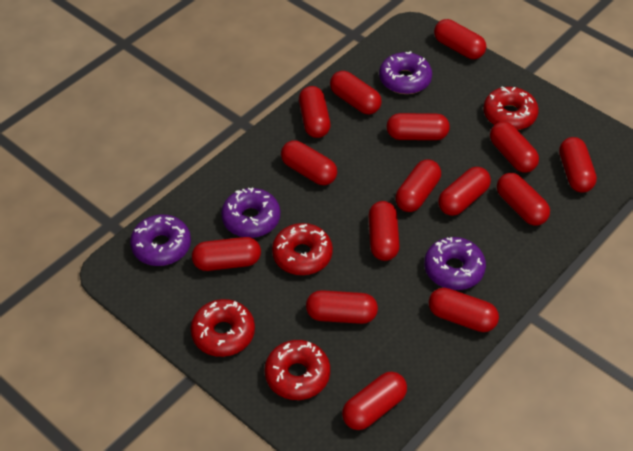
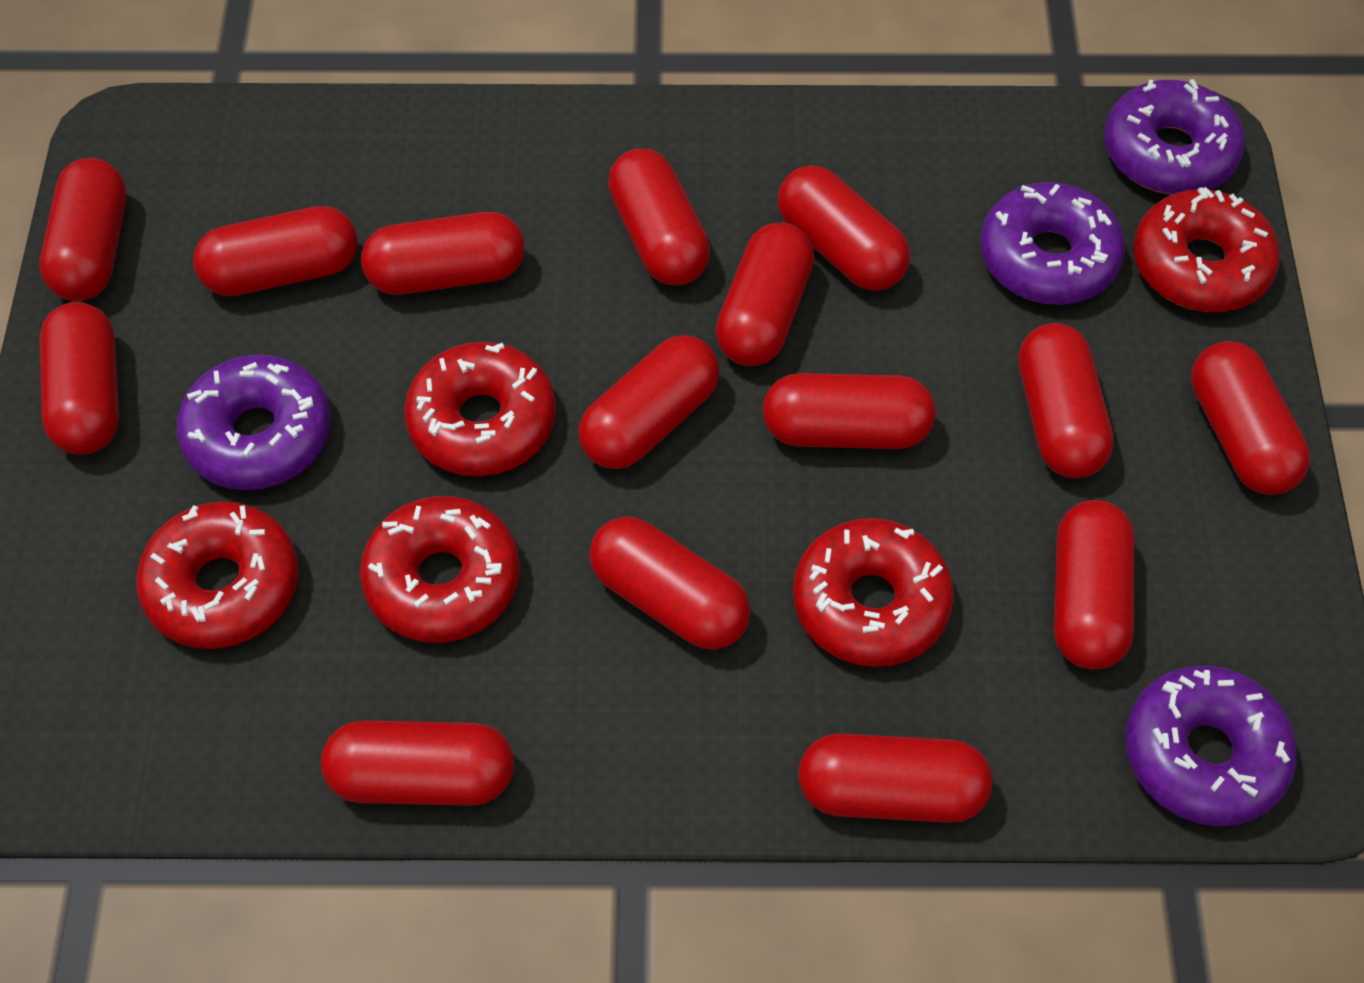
red donut: 4 -> 5

